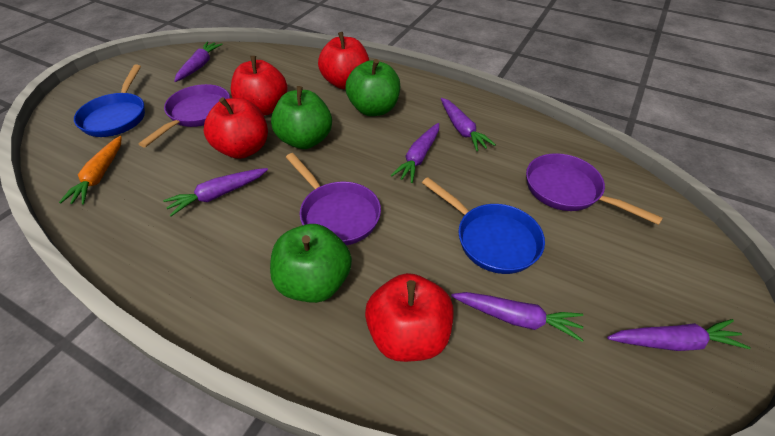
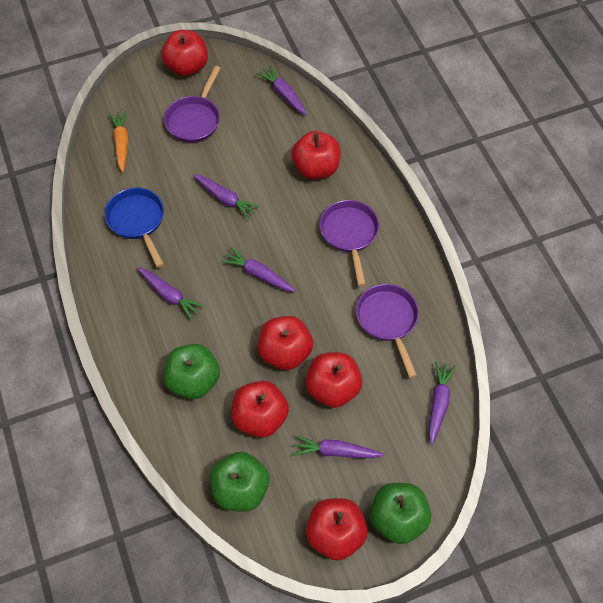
blue pan: 2 -> 1
red apple: 4 -> 6

